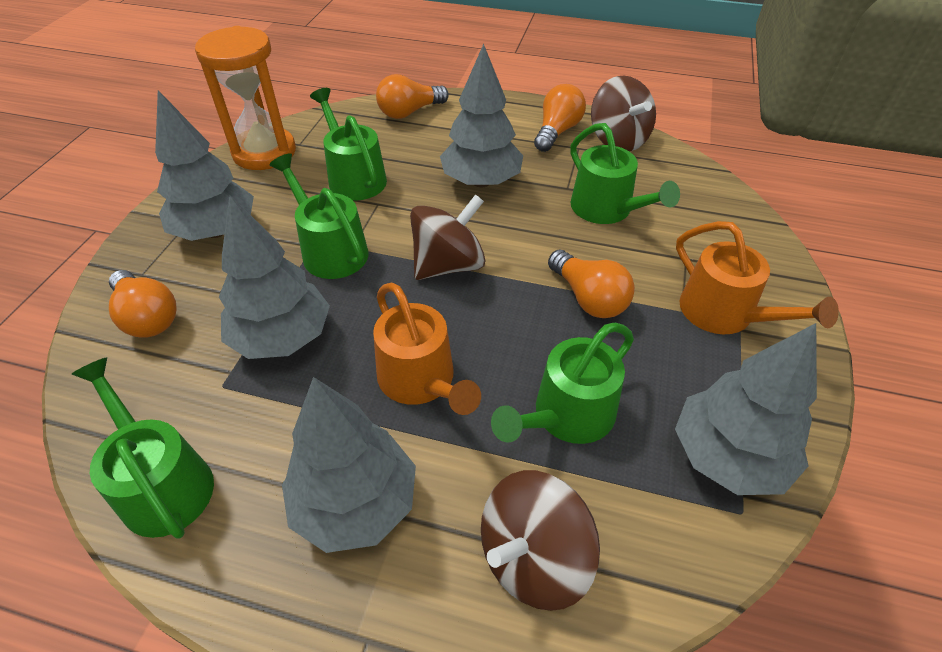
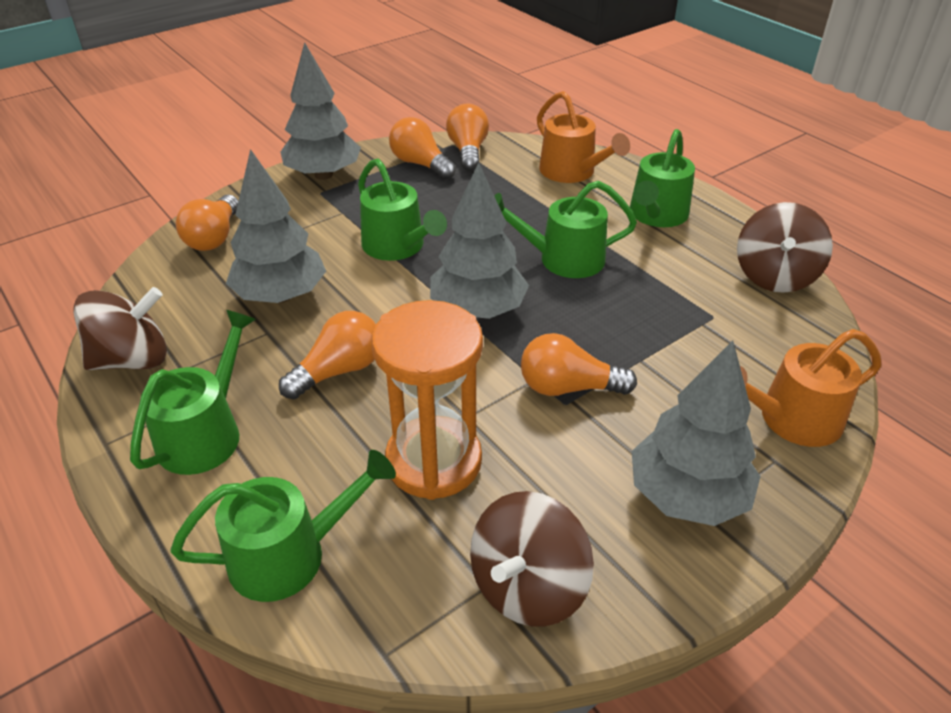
grey tree: 5 -> 4
orange light bulb: 4 -> 5

